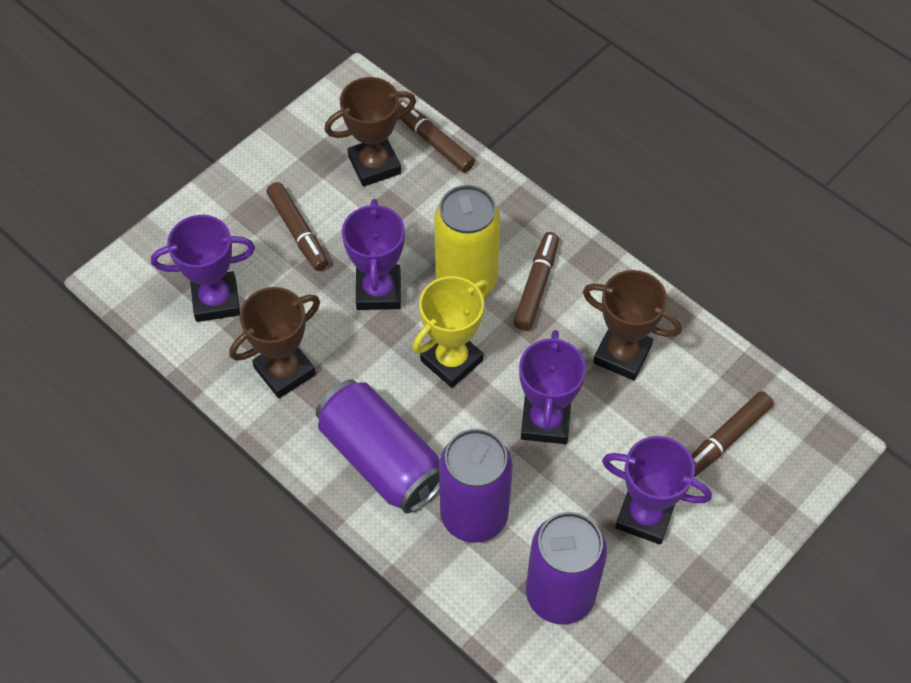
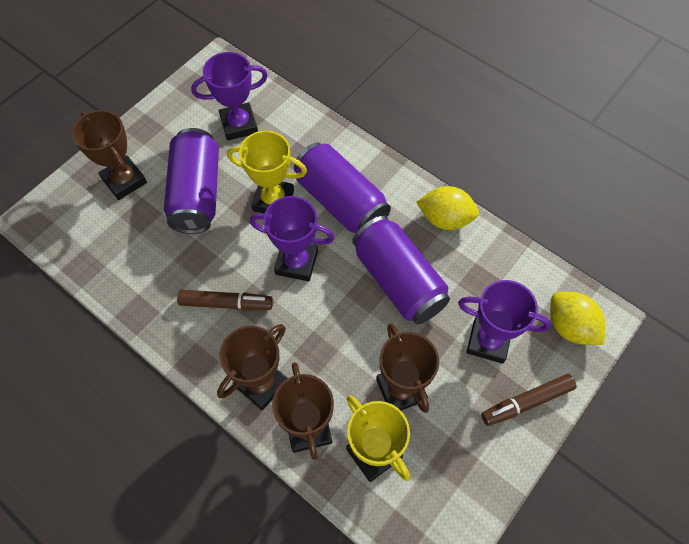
brown marker: 4 -> 2
brown trophy: 3 -> 4
purple trophy: 4 -> 3
yellow can: 1 -> 0
yellow lemon: 0 -> 2
yellow trophy: 1 -> 2

